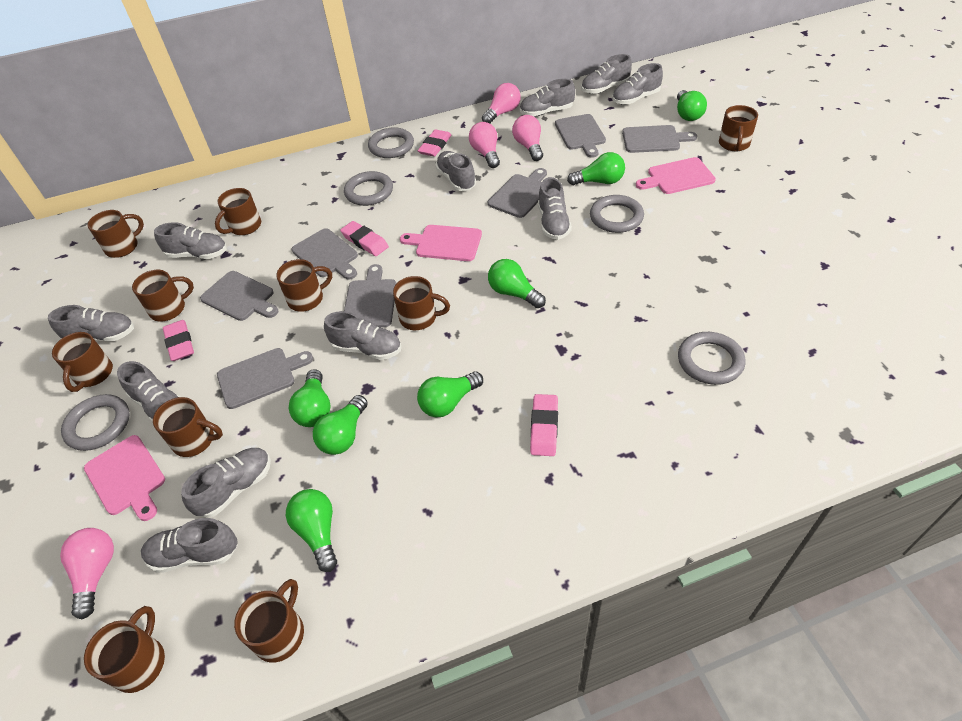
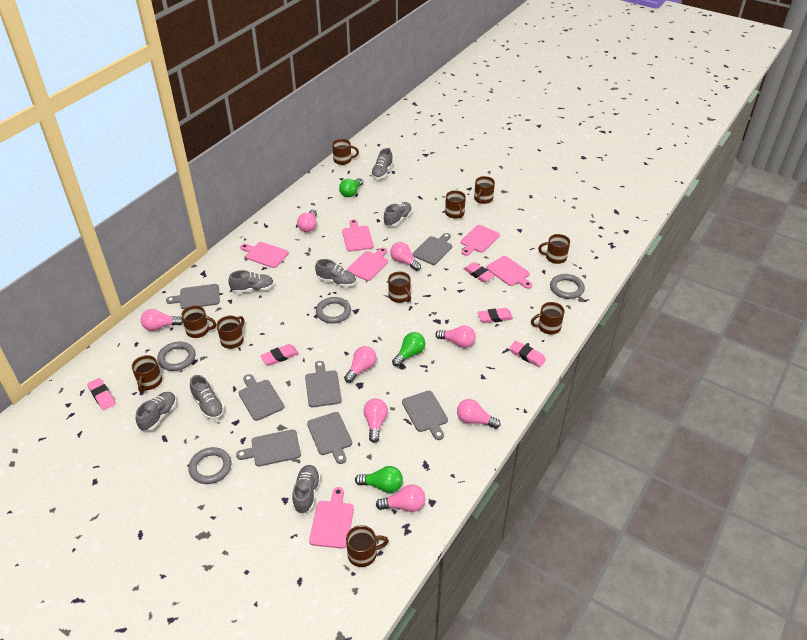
green light bulb: 7 -> 3
grey ring: 5 -> 4
grey shoe: 11 -> 7
pink cutting board: 3 -> 6
pink eraser: 4 -> 5
pink light bulb: 4 -> 8

